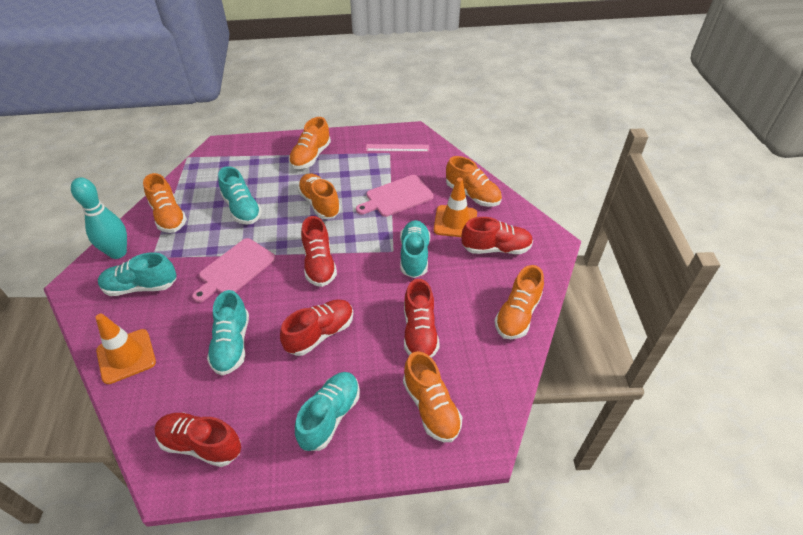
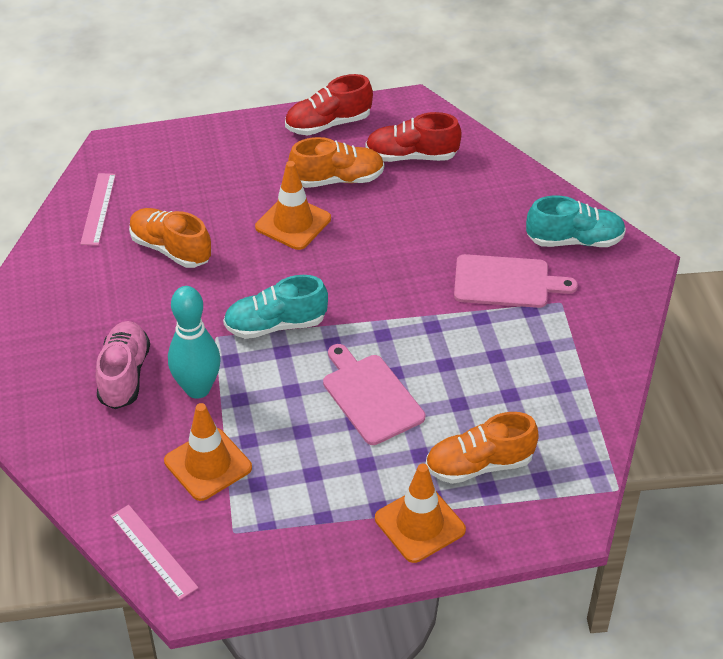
orange shoe: 6 -> 3
orange traffic cone: 2 -> 3
pink ruler: 1 -> 2
pink shoe: 0 -> 1
red shoe: 5 -> 2
turquoise shoe: 5 -> 2

